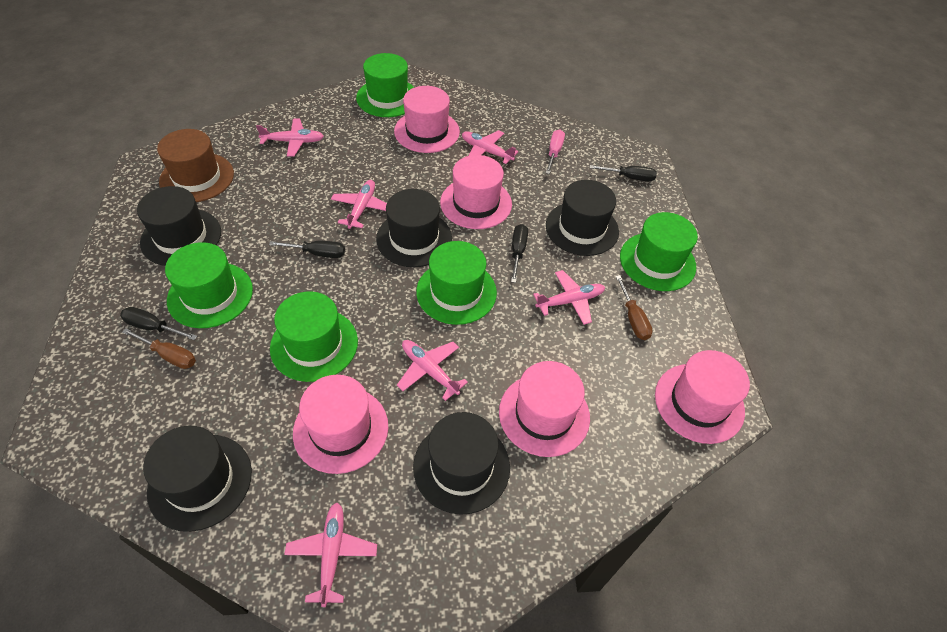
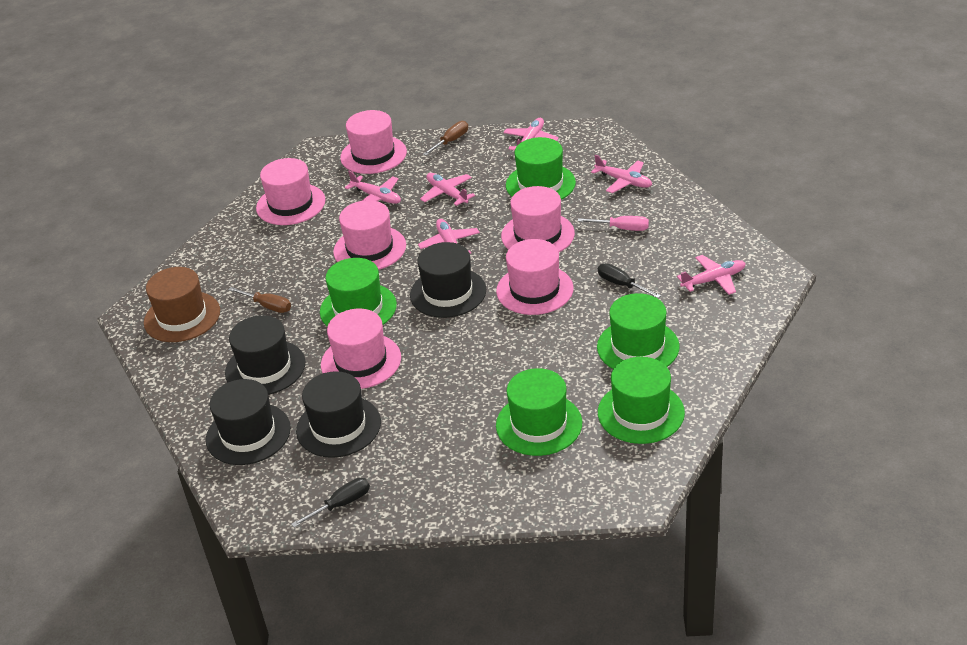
black hat: 5 -> 4
black screwdriver: 4 -> 2
pink hat: 5 -> 6

